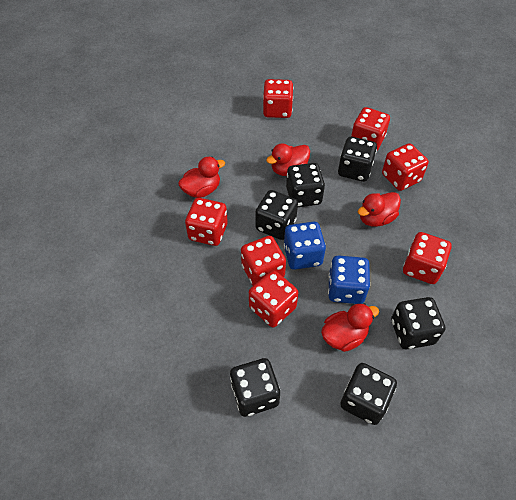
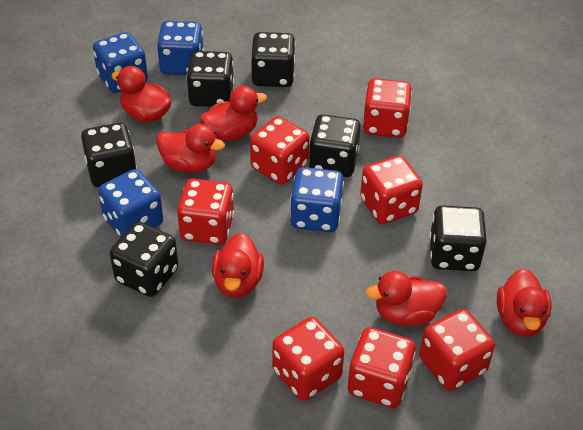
blue dice: 2 -> 4
red duck: 4 -> 6

